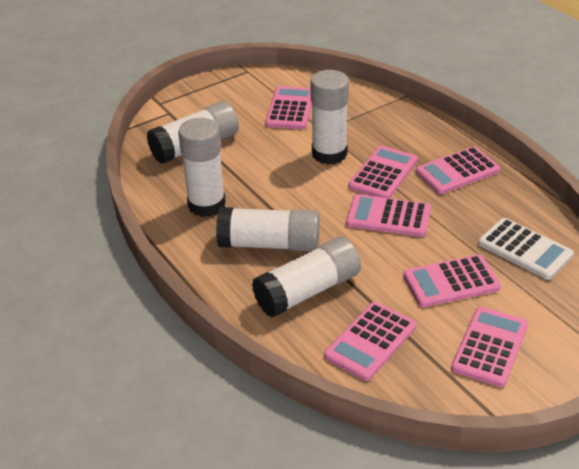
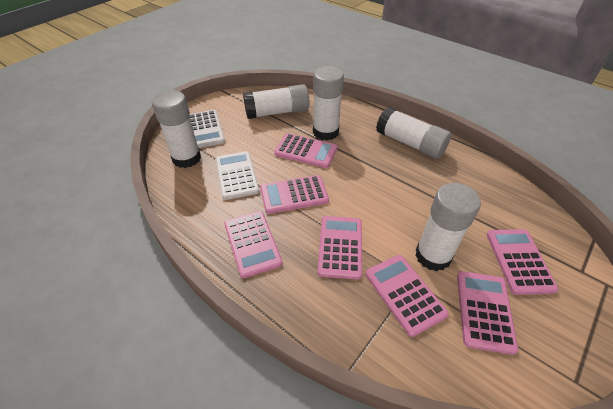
white calculator: 1 -> 2

